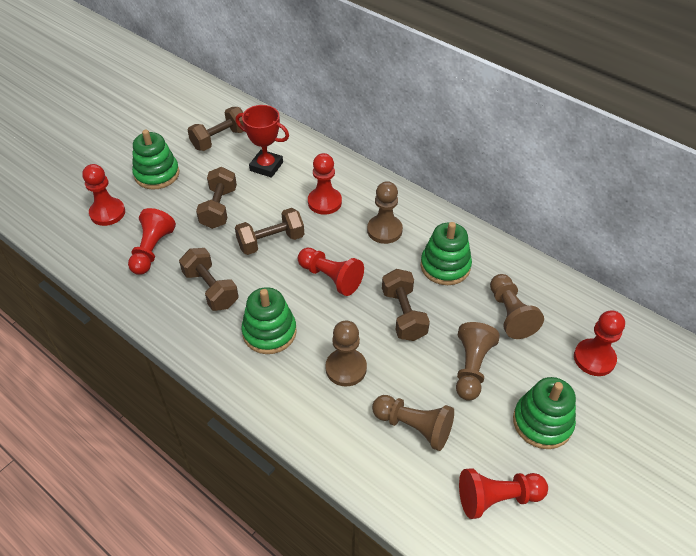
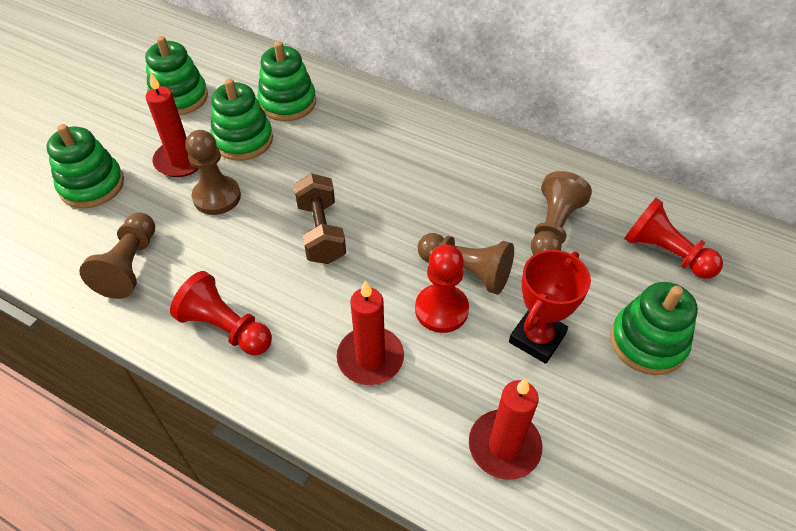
brown dumbbell: 5 -> 1
brown pawn: 5 -> 4
green stacking toy: 4 -> 5
red candle: 0 -> 3
red pawn: 6 -> 3

